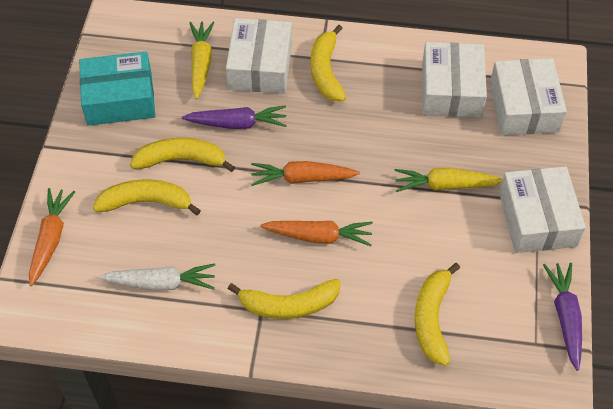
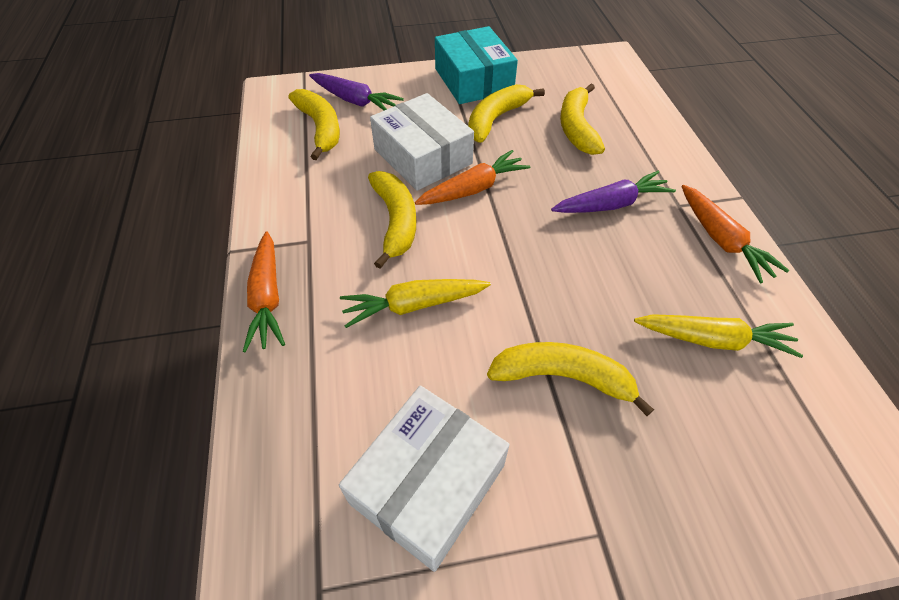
white box: 4 -> 2
white carrot: 1 -> 0

